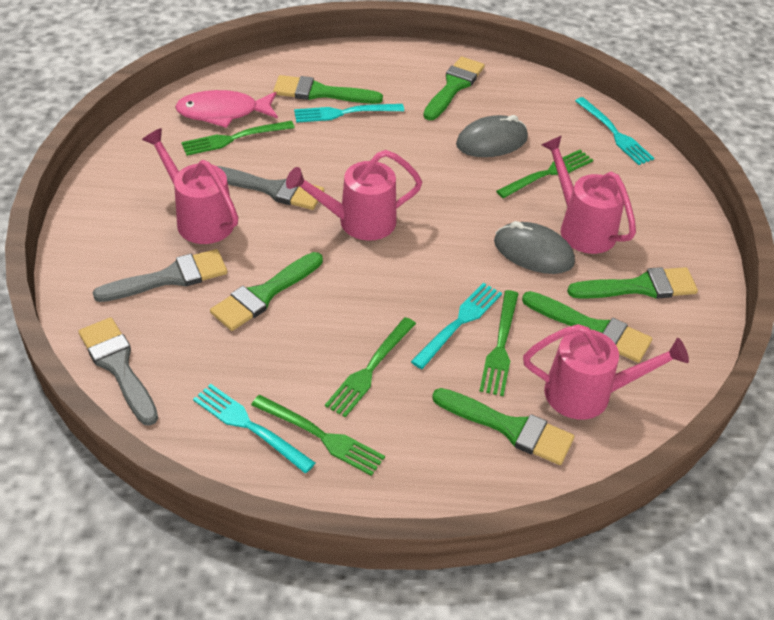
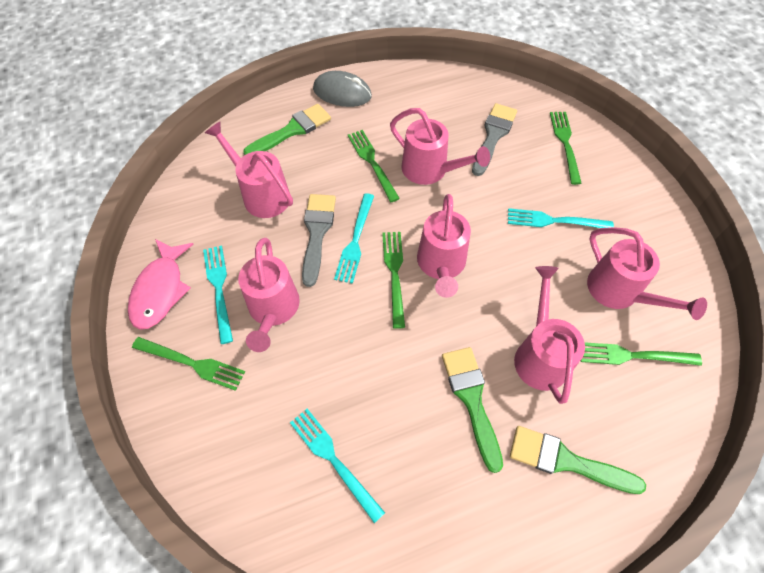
green brush: 6 -> 3
grey brush: 3 -> 2
grey mouse: 2 -> 1
pink watering can: 4 -> 6

